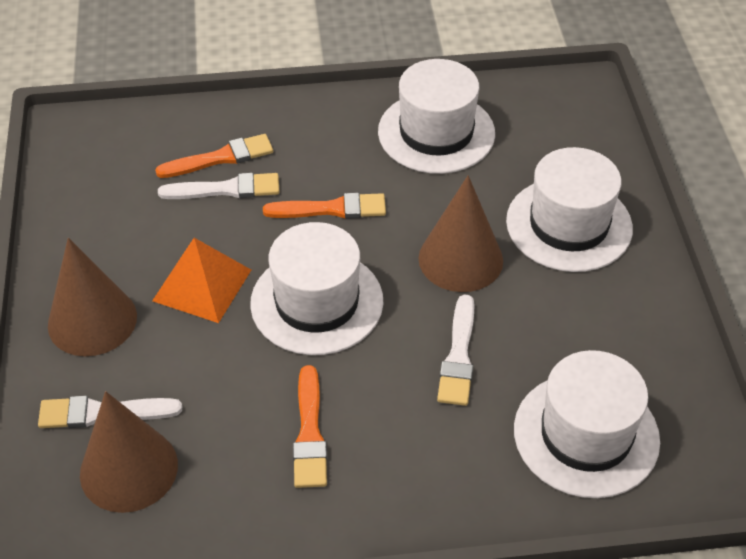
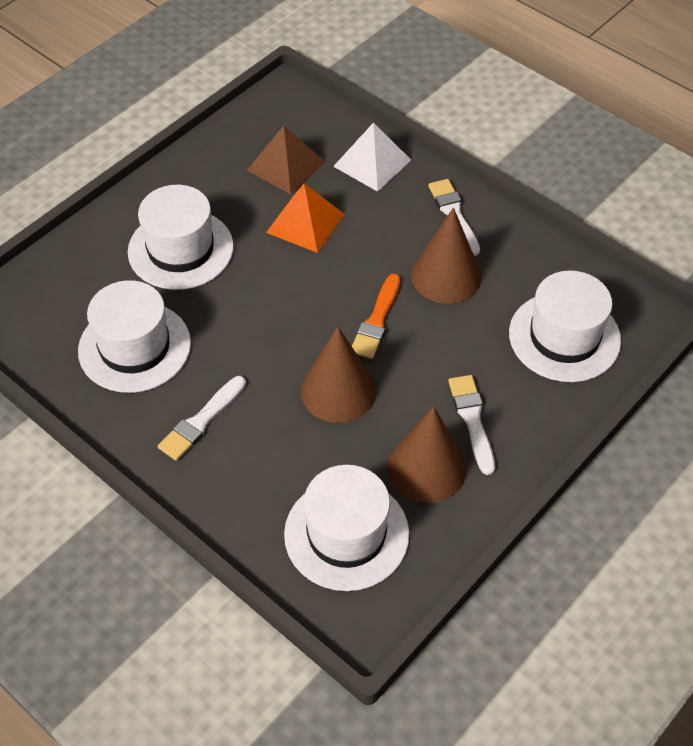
brown pyramid: 0 -> 1
orange brush: 3 -> 1
white pyramid: 0 -> 1

